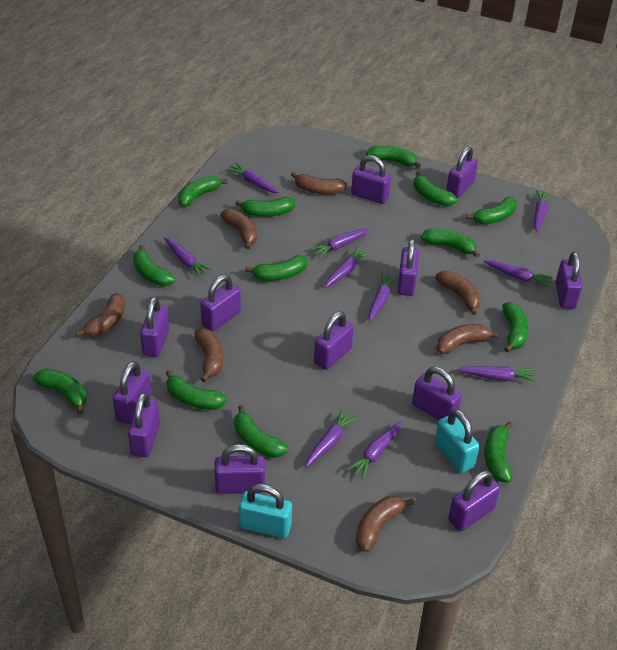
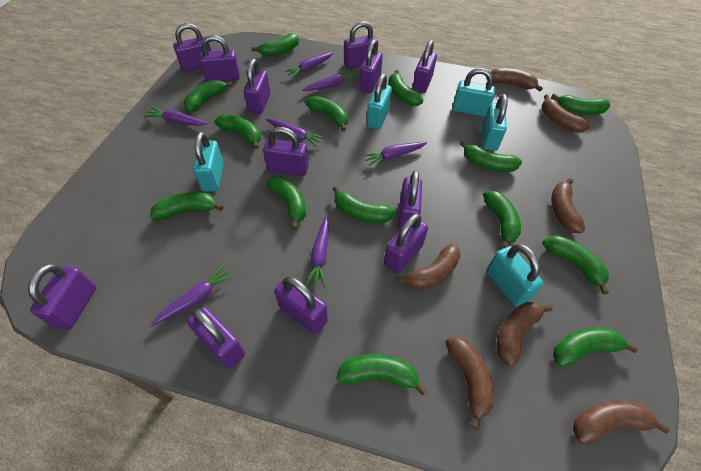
green banana: 13 -> 14
purple carrot: 10 -> 7
turquoise padlock: 2 -> 5

